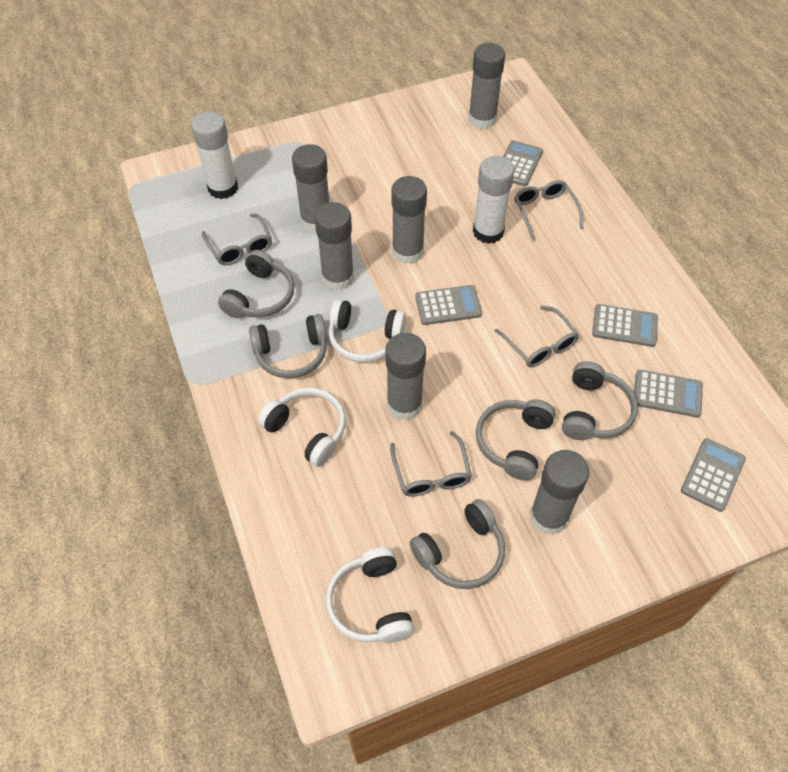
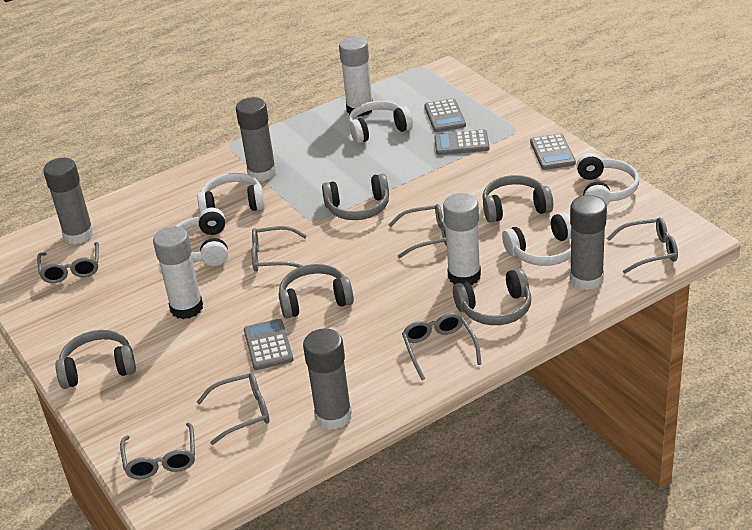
grey calculator: 5 -> 4
grey glasses: 4 -> 7
grey glue stick: 6 -> 4
white glue stick: 2 -> 3
white headphones: 3 -> 5

